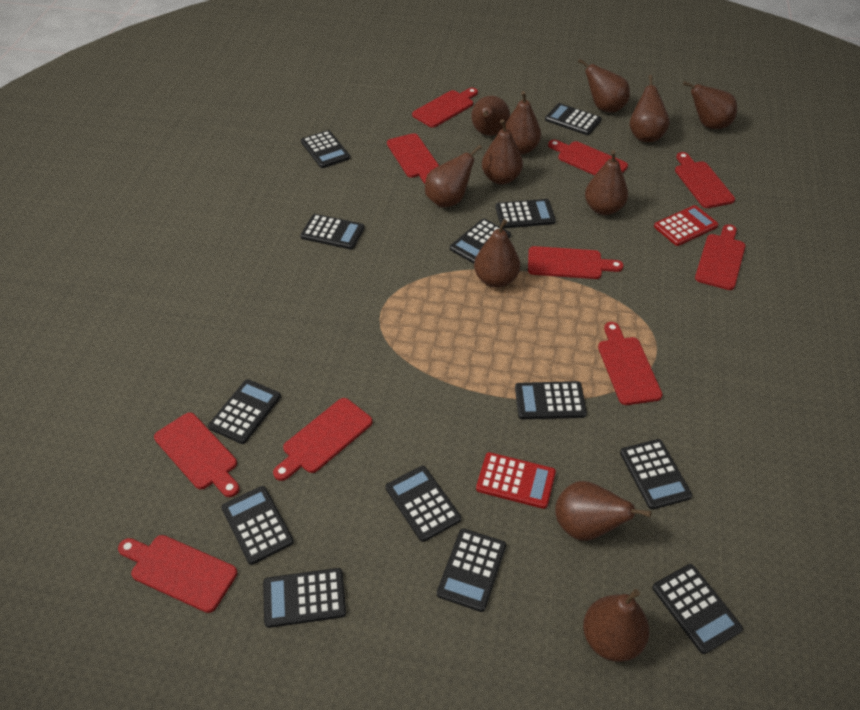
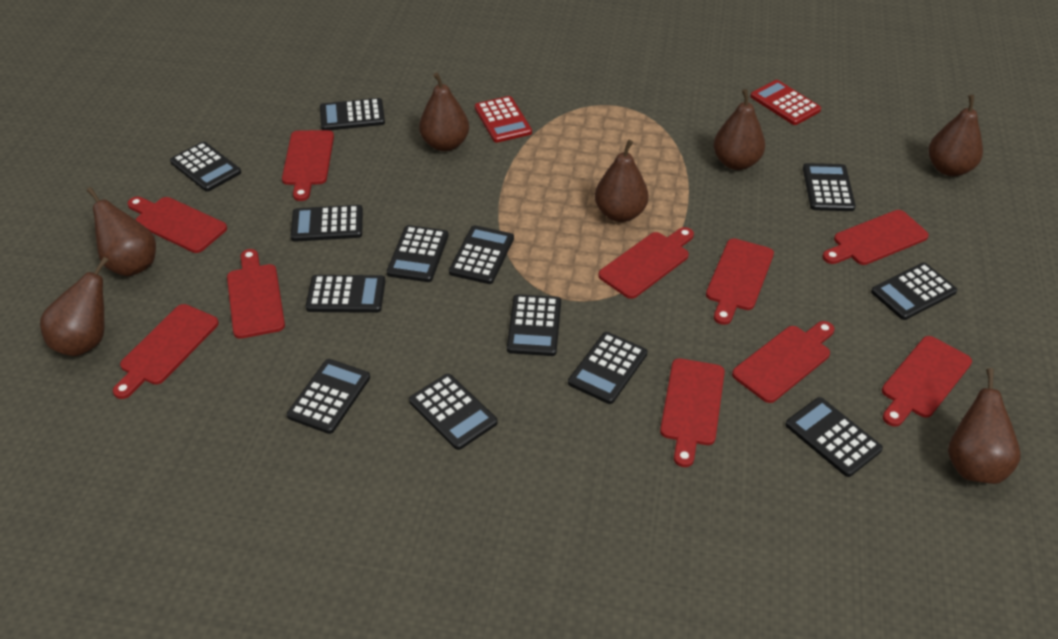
brown pear: 11 -> 7

